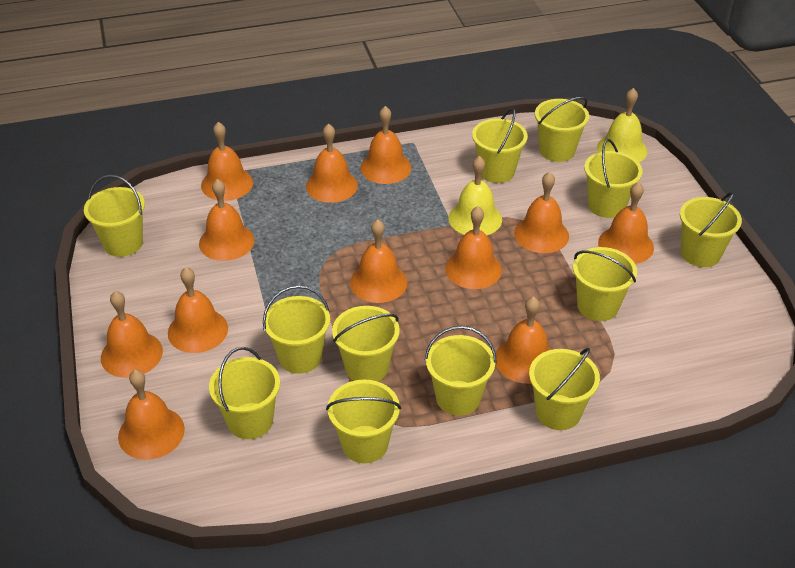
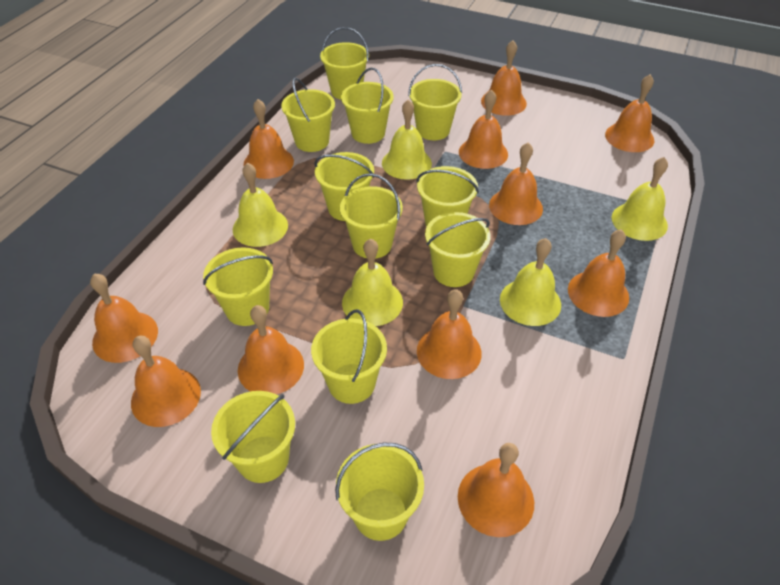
orange bell: 12 -> 11
yellow bell: 2 -> 5

